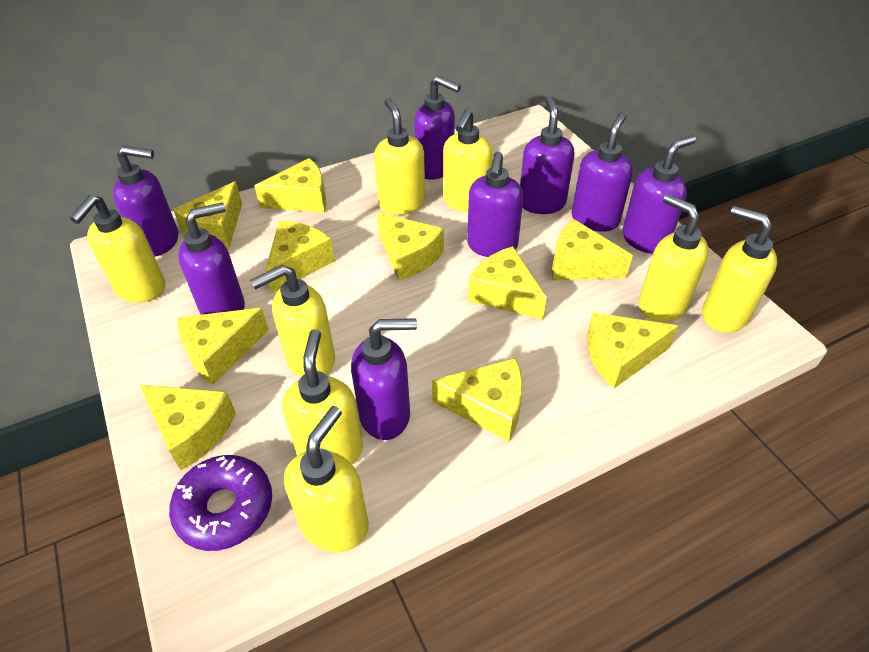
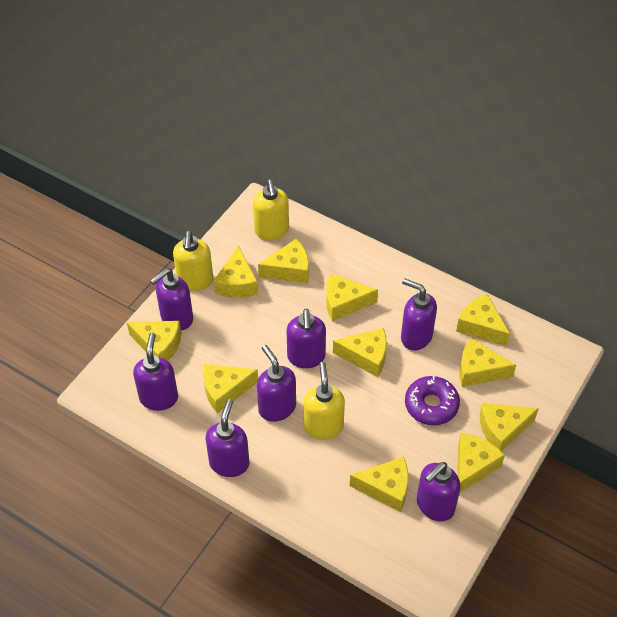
purple soap dispenser: 8 -> 7
yellow cheese: 10 -> 11
yellow soap dispenser: 8 -> 3

